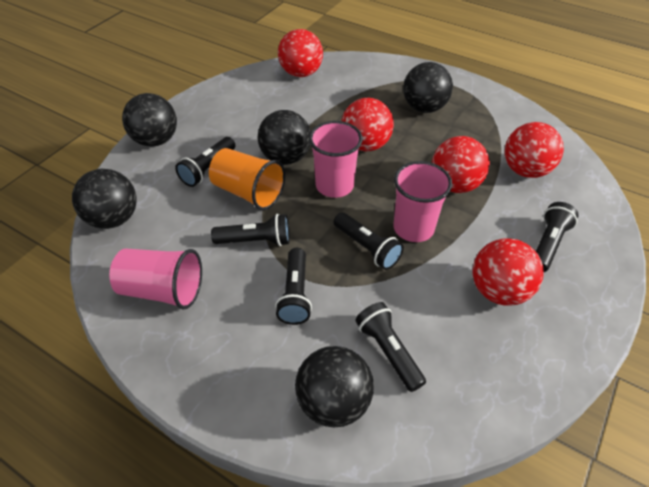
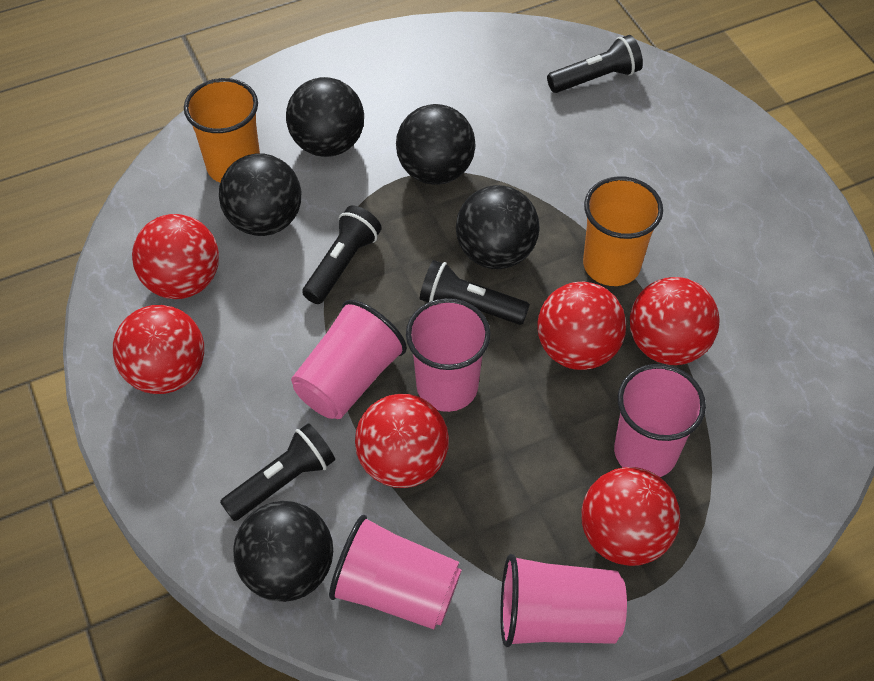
black flashlight: 6 -> 4
orange cup: 1 -> 2
pink cup: 3 -> 5
red ball: 5 -> 6

